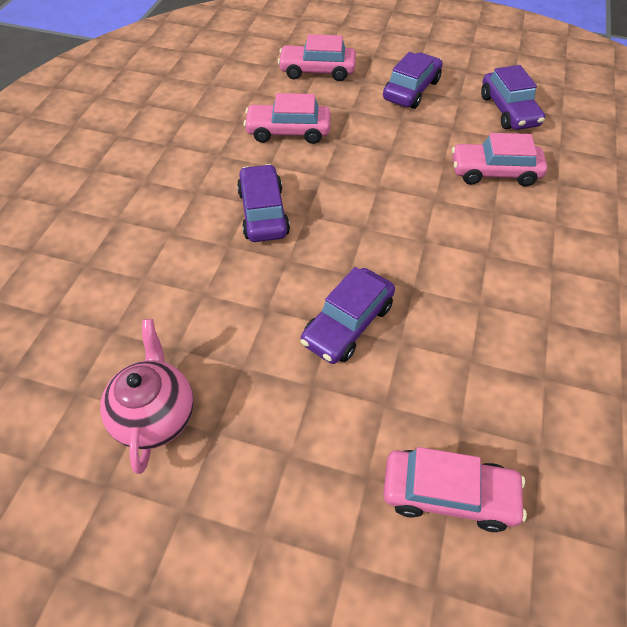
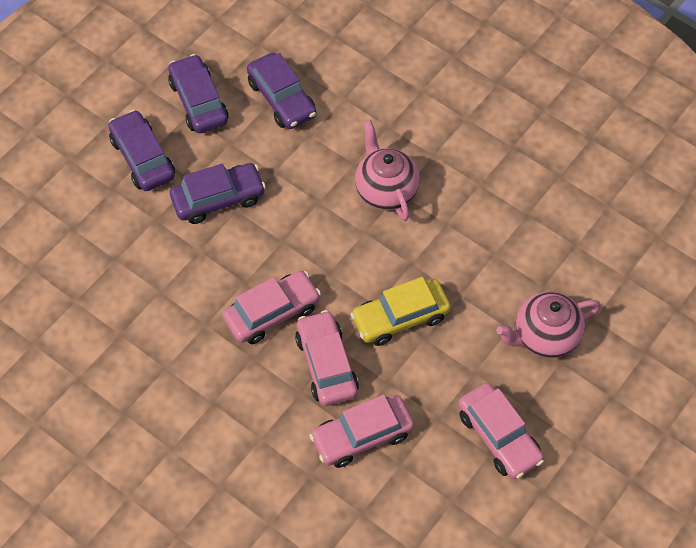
pink teapot: 1 -> 2
yellow car: 0 -> 1

